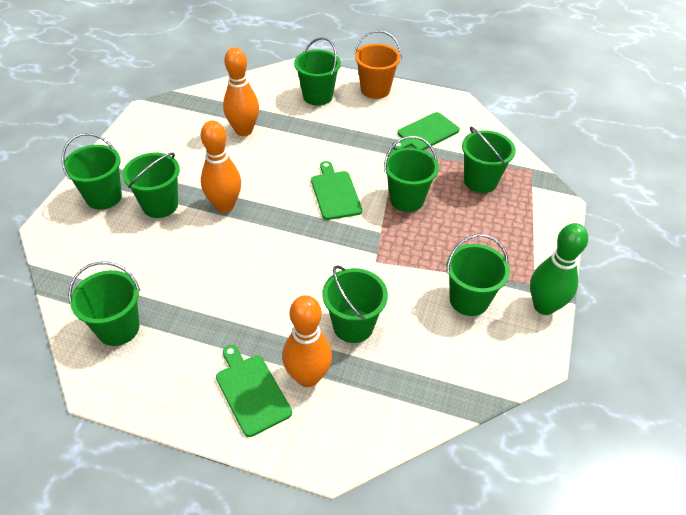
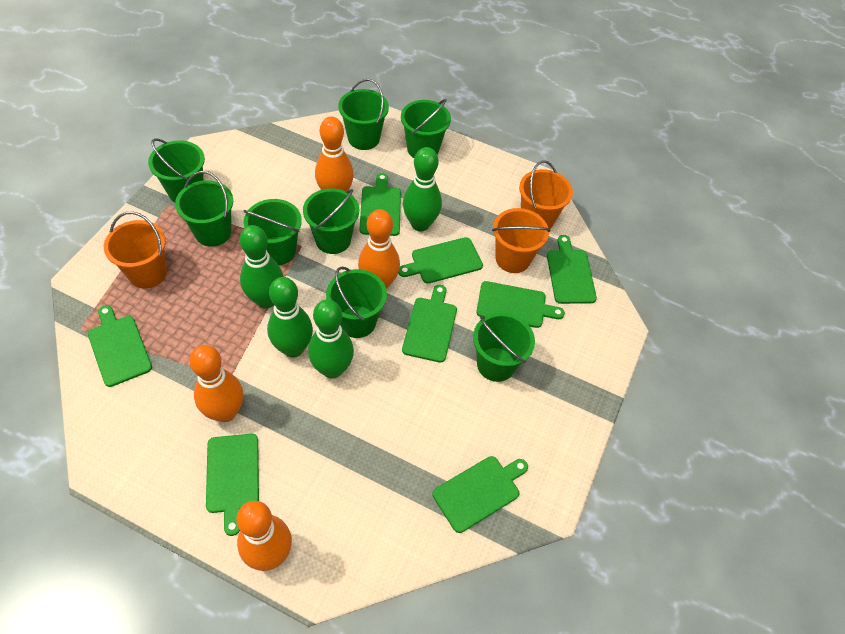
green bowling pin: 1 -> 4
green cutting board: 3 -> 8
orange bowling pin: 3 -> 4
orange bucket: 1 -> 3

